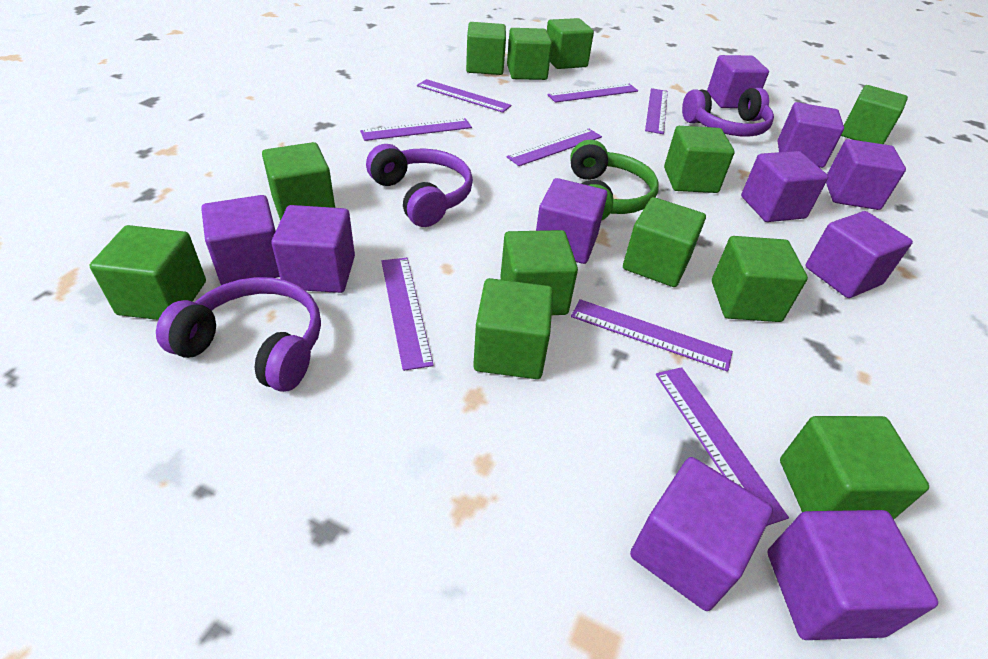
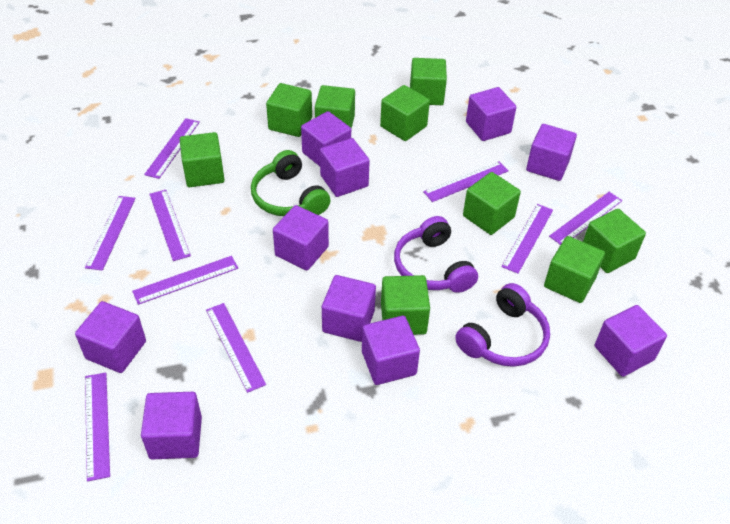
green cube: 12 -> 9
purple headphones: 3 -> 2
purple ruler: 8 -> 9

